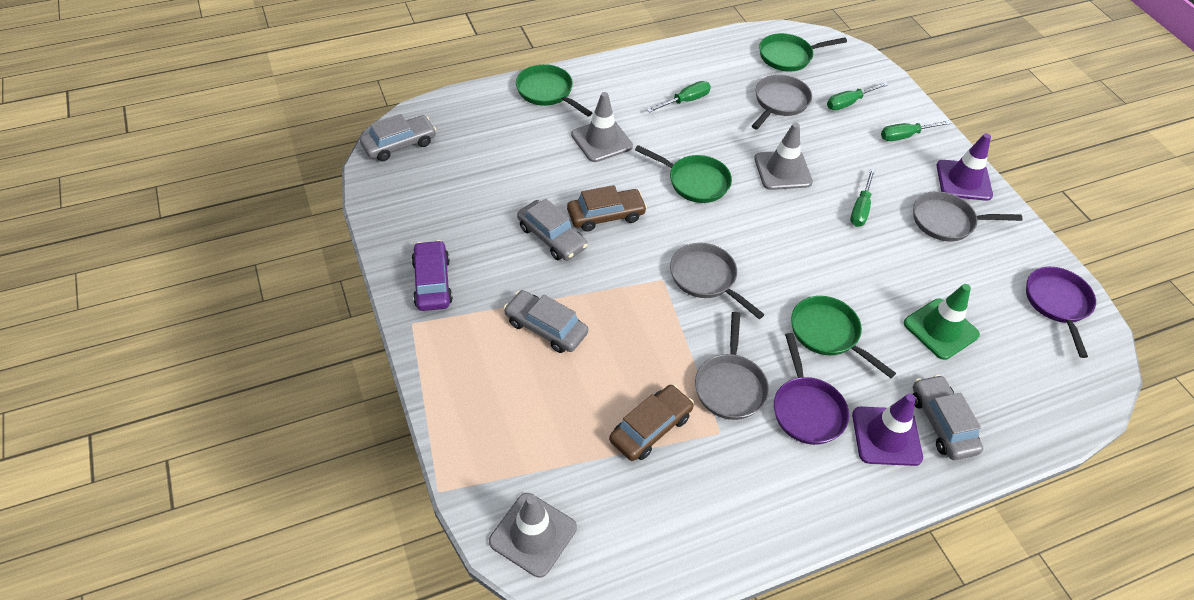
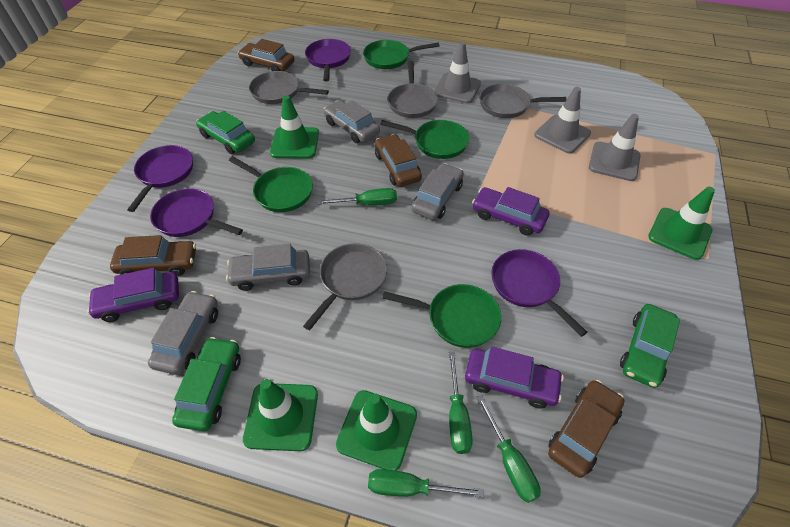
brown car: 2 -> 4
green car: 0 -> 3
green traffic cone: 1 -> 4
purple car: 1 -> 3
purple pan: 2 -> 4
purple traffic cone: 2 -> 0

